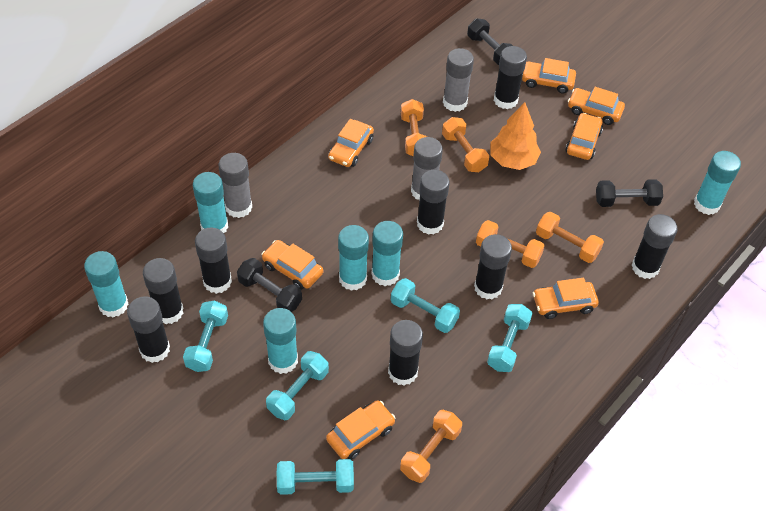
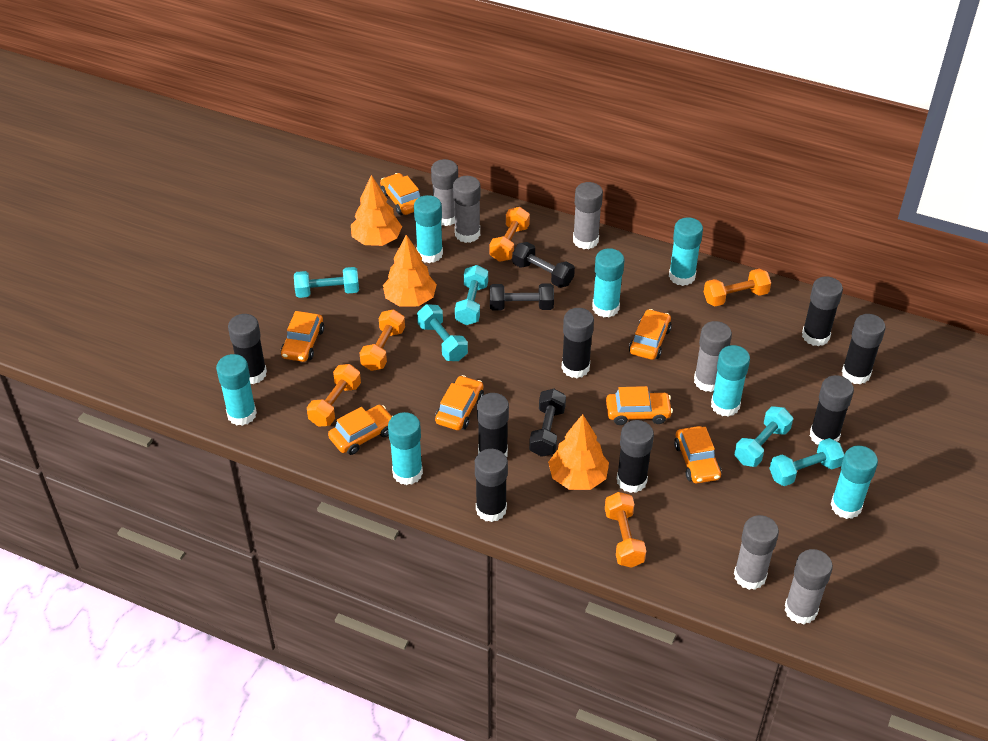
grey glue stick: 3 -> 6
orange tree: 1 -> 3
turquoise glue stick: 6 -> 7

